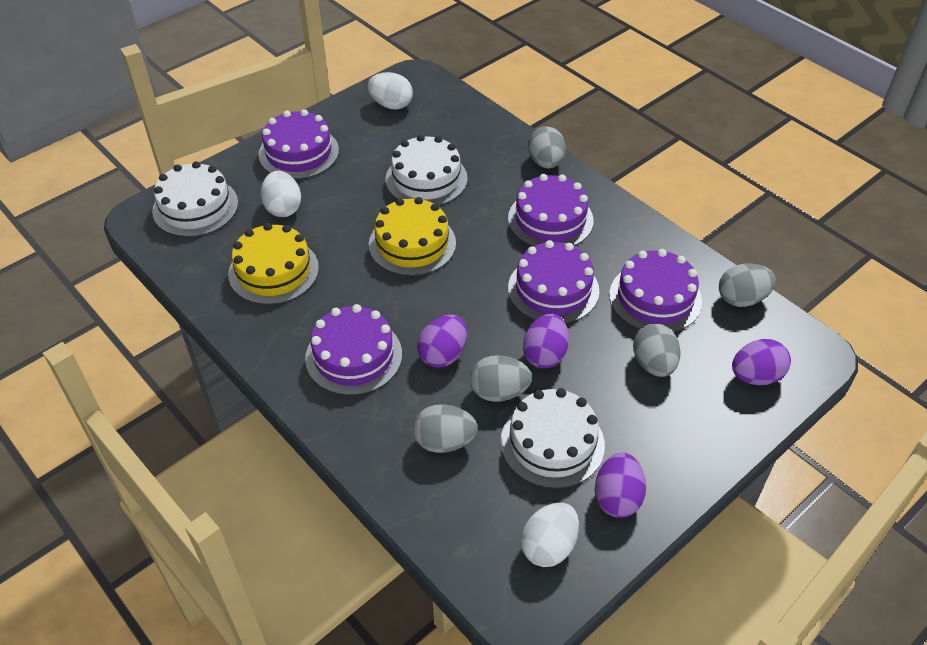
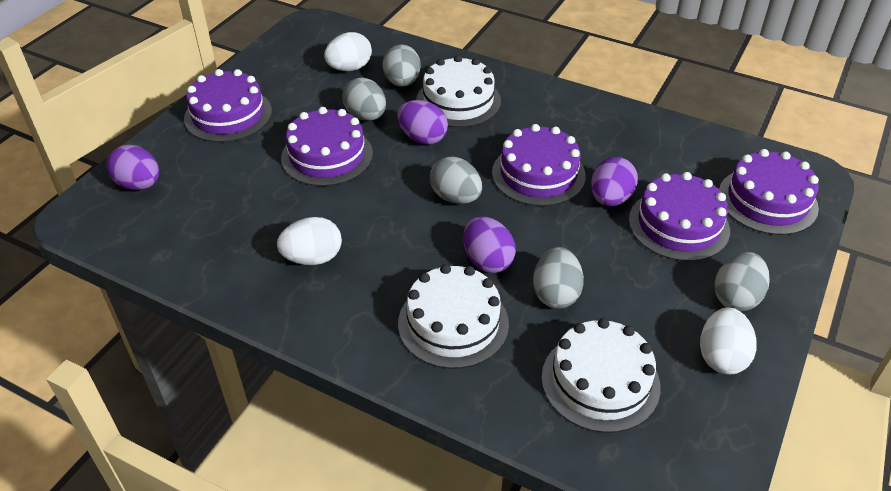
yellow cake: 2 -> 0

